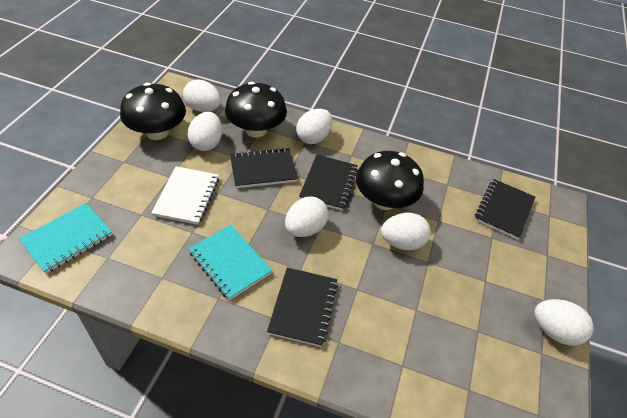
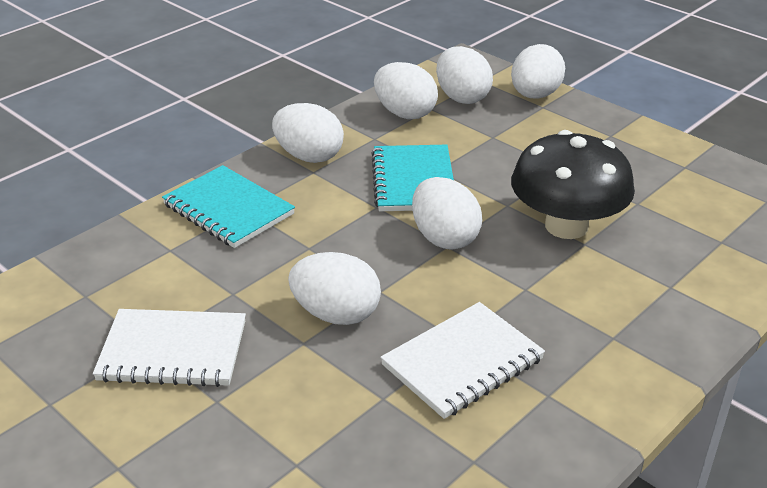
black mushroom: 3 -> 1
black notebook: 4 -> 0
white notebook: 1 -> 2

